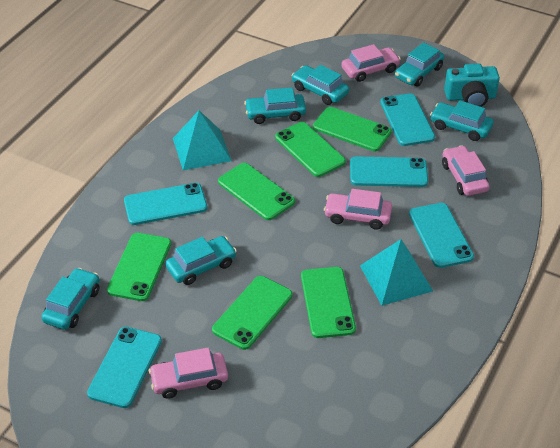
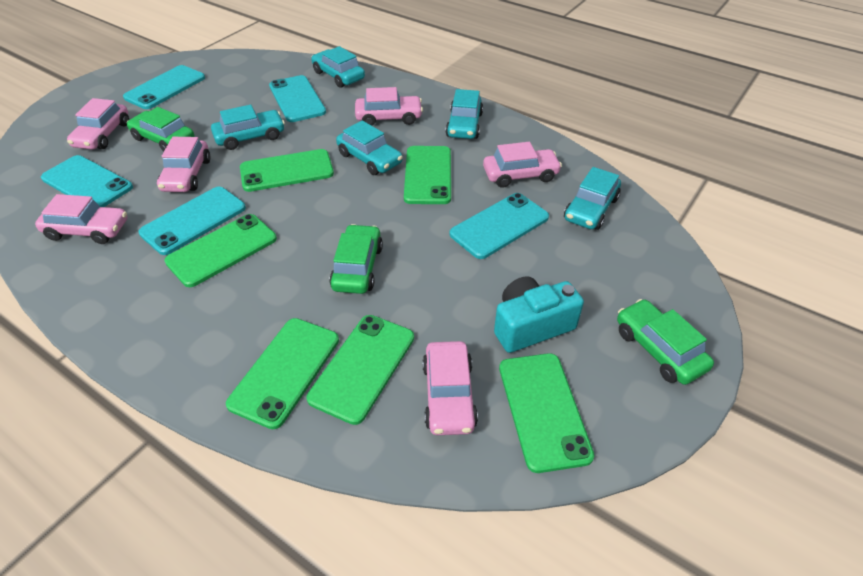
green car: 0 -> 3
pink car: 4 -> 6
turquoise car: 6 -> 5
turquoise pyramid: 2 -> 0

